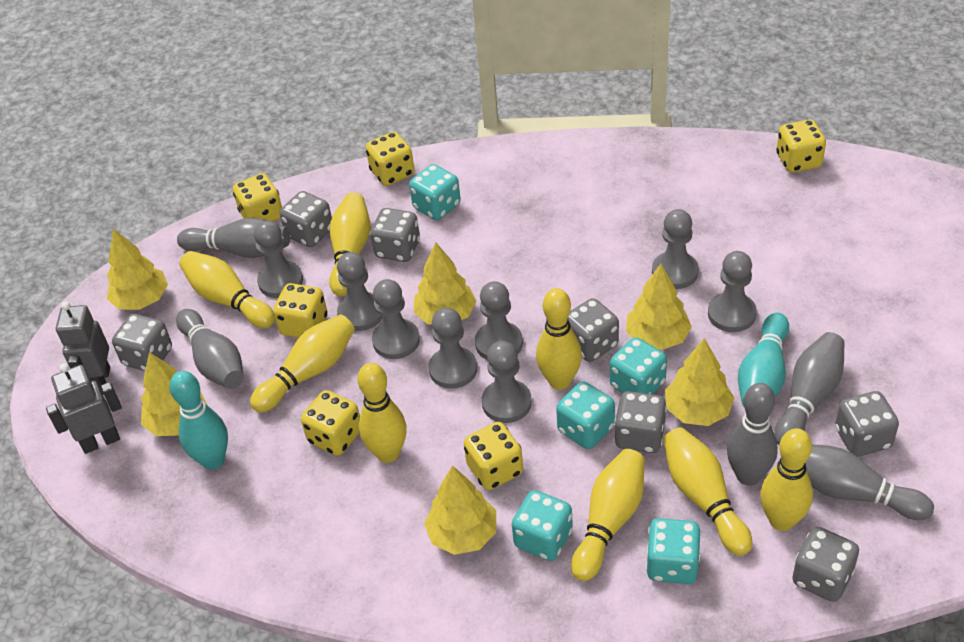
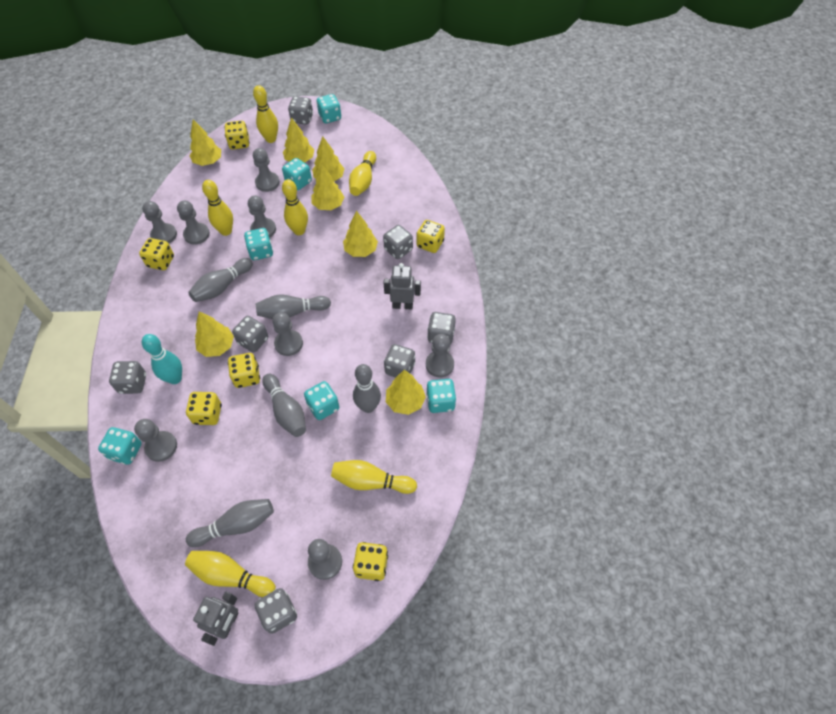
turquoise bowling pin: 2 -> 1
turquoise dice: 5 -> 6
yellow bowling pin: 8 -> 6
yellow tree: 6 -> 7

